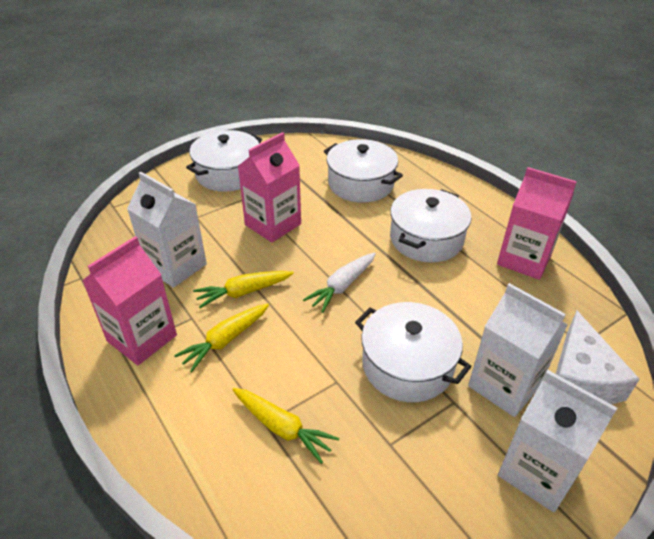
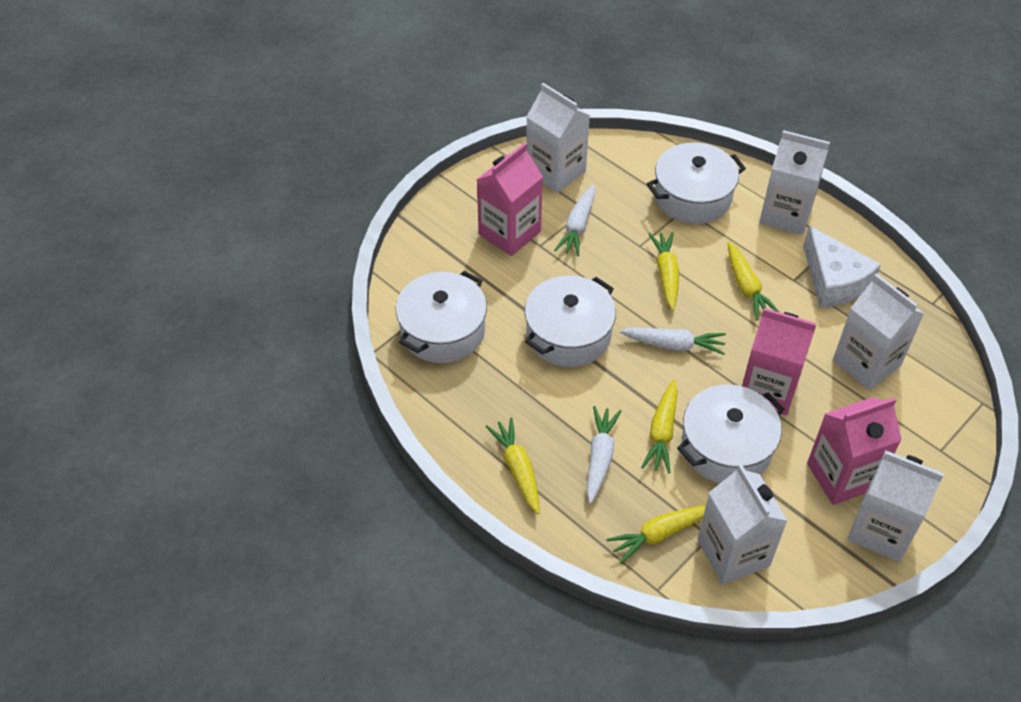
white carrot: 1 -> 3
white carton: 3 -> 5
yellow carrot: 3 -> 5

